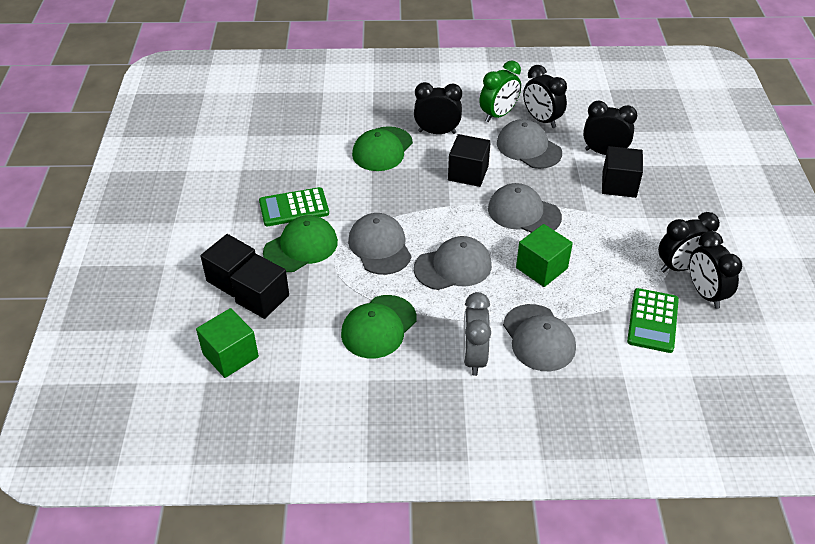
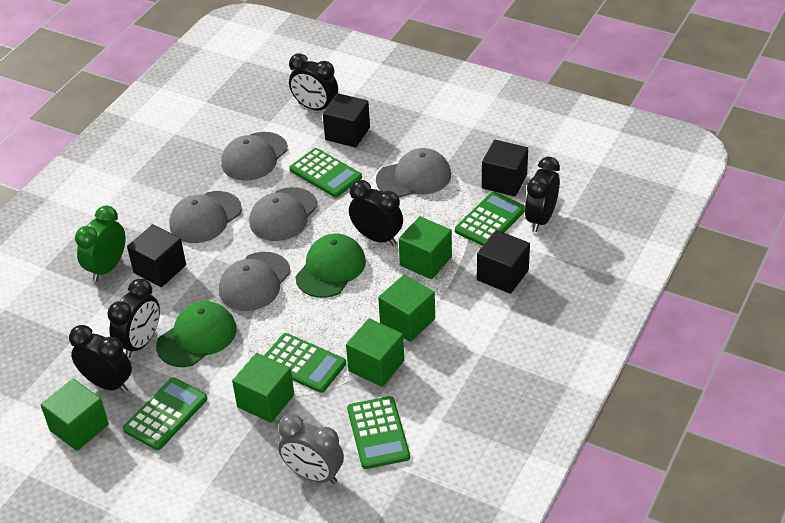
green calculator: 2 -> 5
green cap: 3 -> 2
green cube: 2 -> 5

